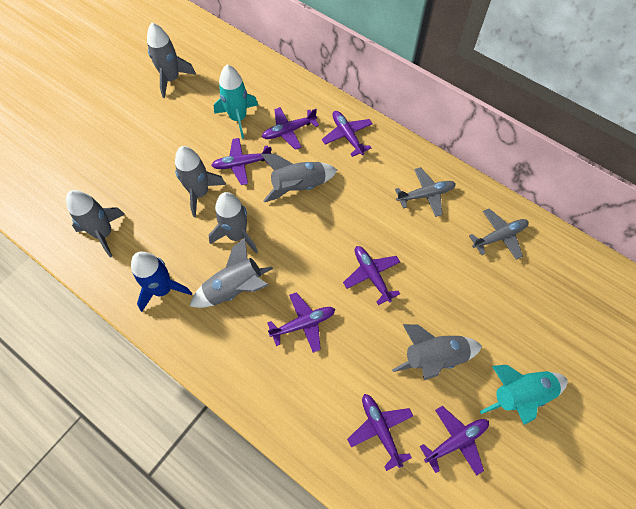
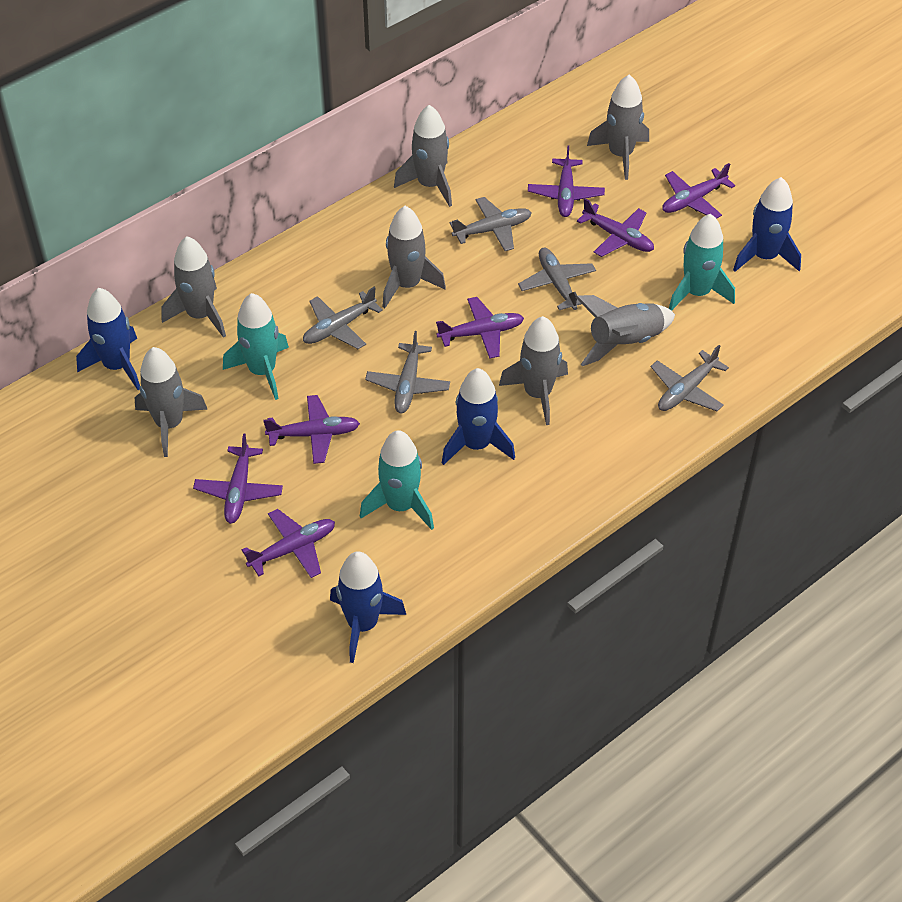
blue rocket: 1 -> 4
grey plane: 2 -> 5
turquoise rocket: 2 -> 3

